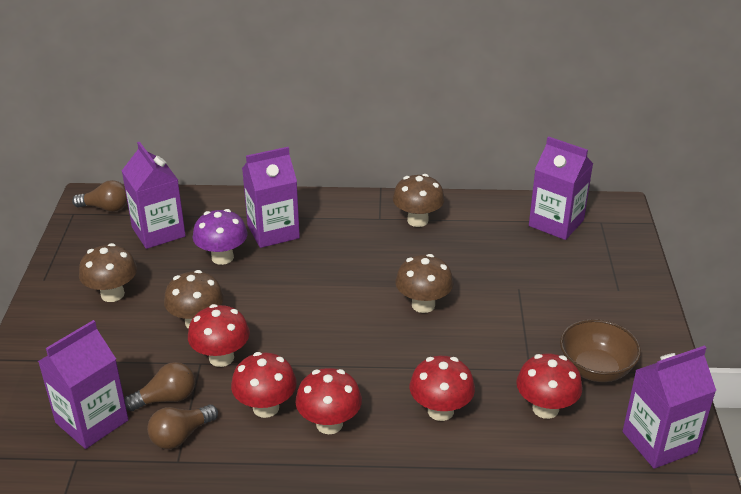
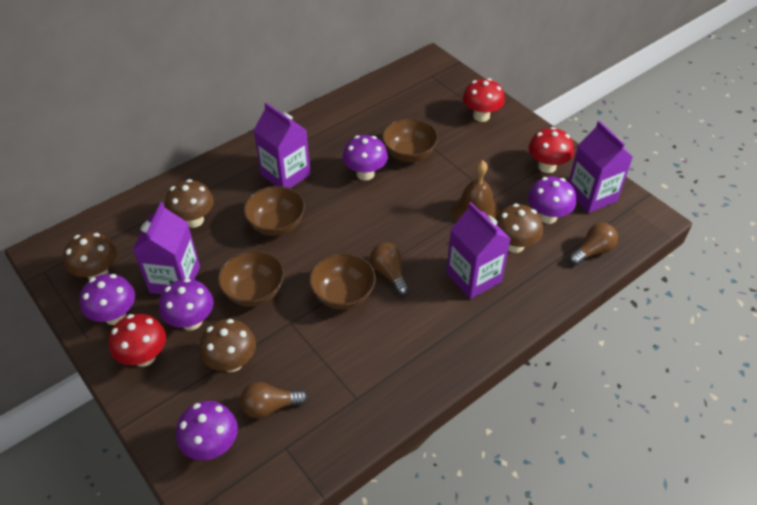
brown bell: 0 -> 1
brown bowl: 1 -> 4
purple carton: 5 -> 4
purple mushroom: 1 -> 5
red mushroom: 5 -> 3

